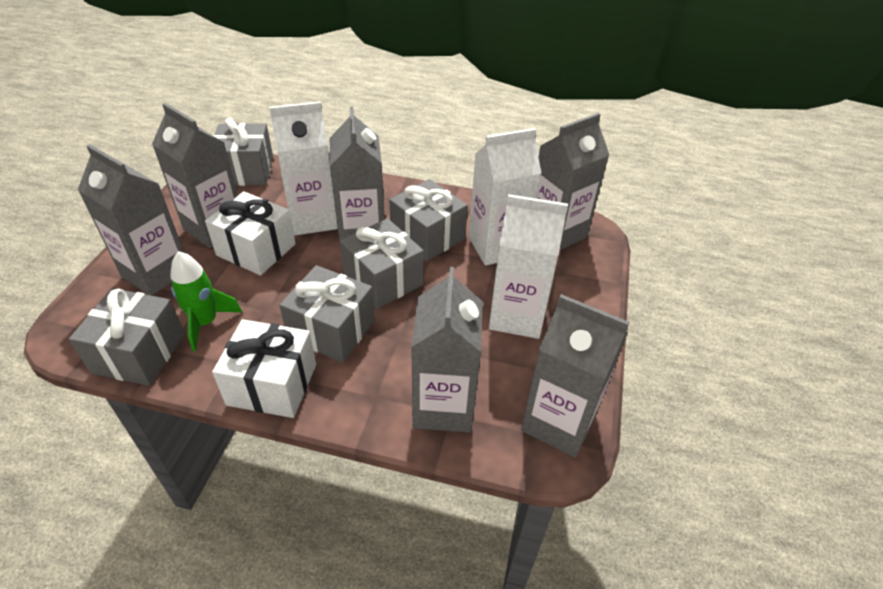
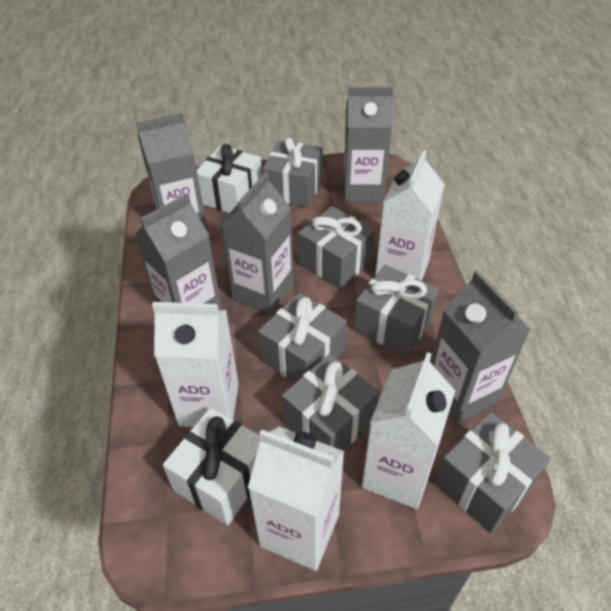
green rocket: 1 -> 0
grey carton: 6 -> 5
grey gift: 5 -> 6
white carton: 3 -> 4

